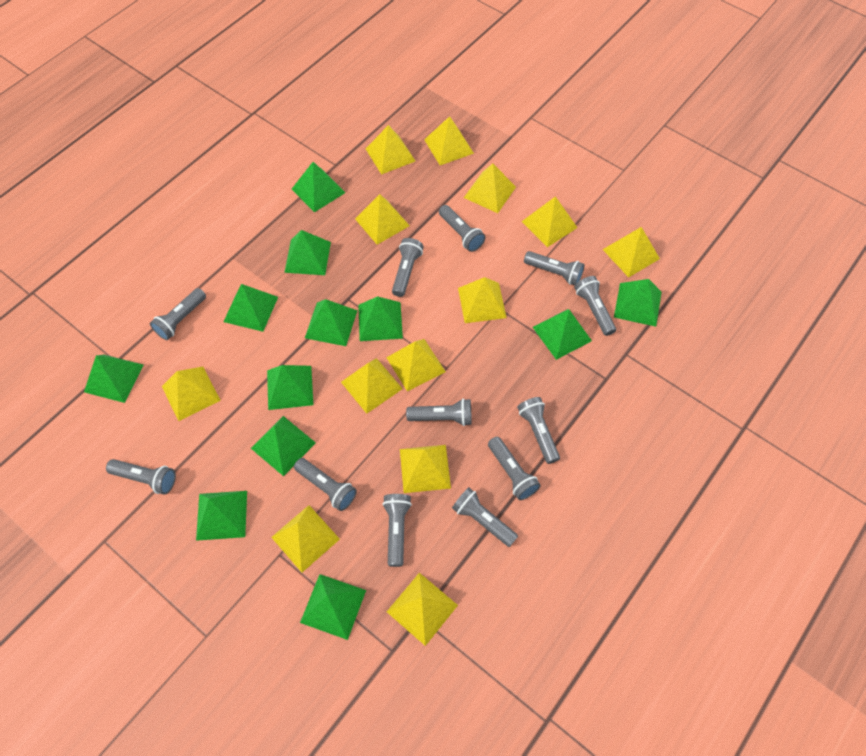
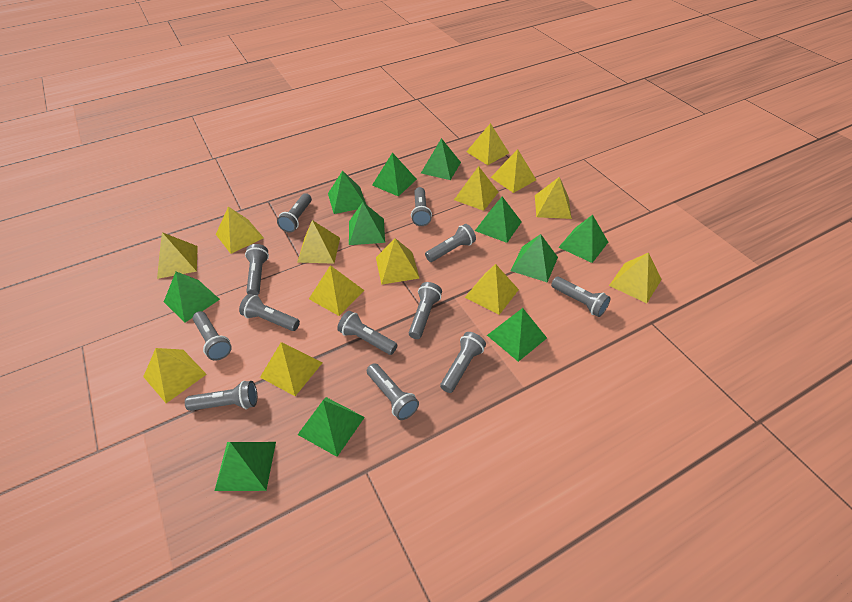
green pyramid: 12 -> 11

